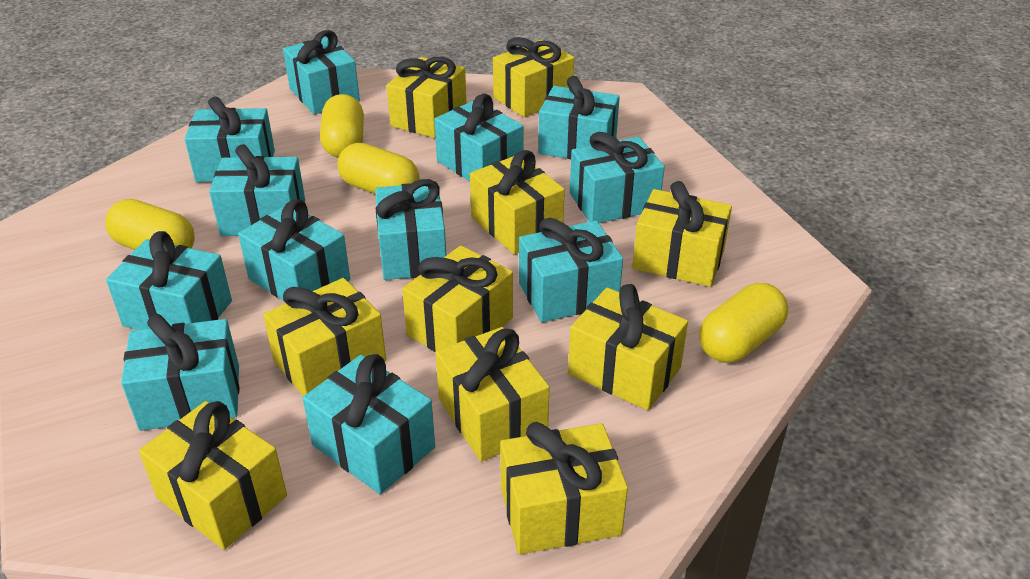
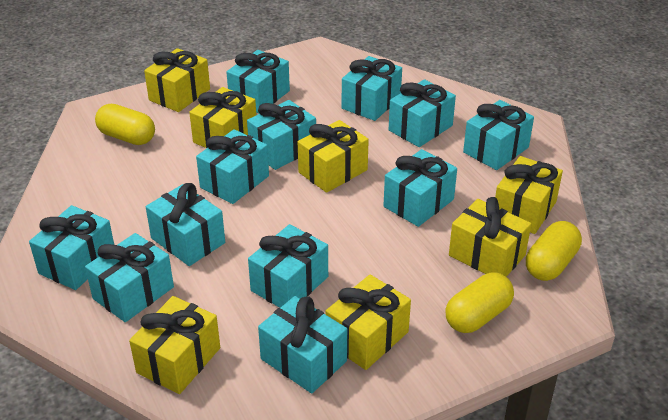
yellow capsule: 4 -> 3
yellow gift: 10 -> 7

